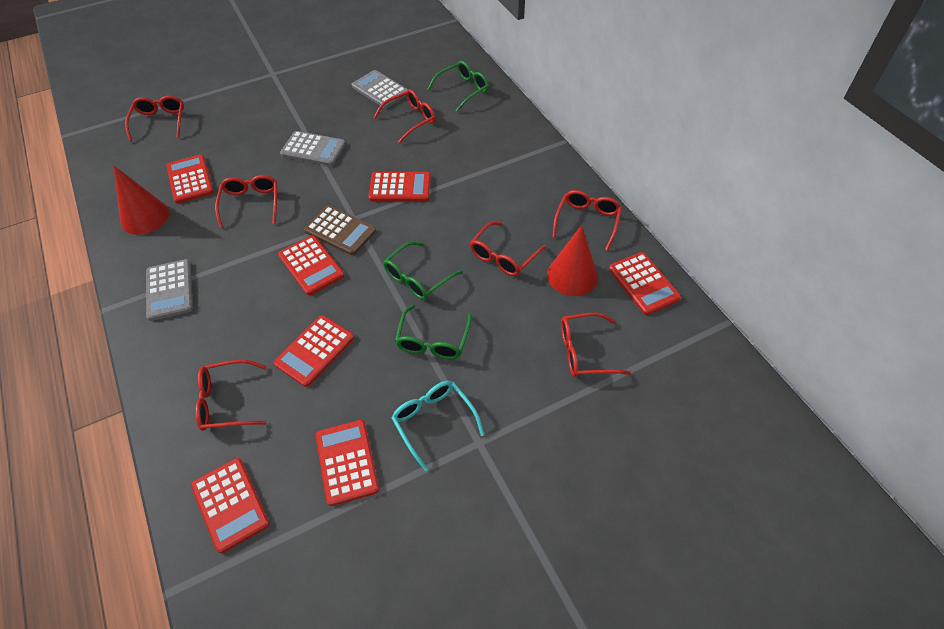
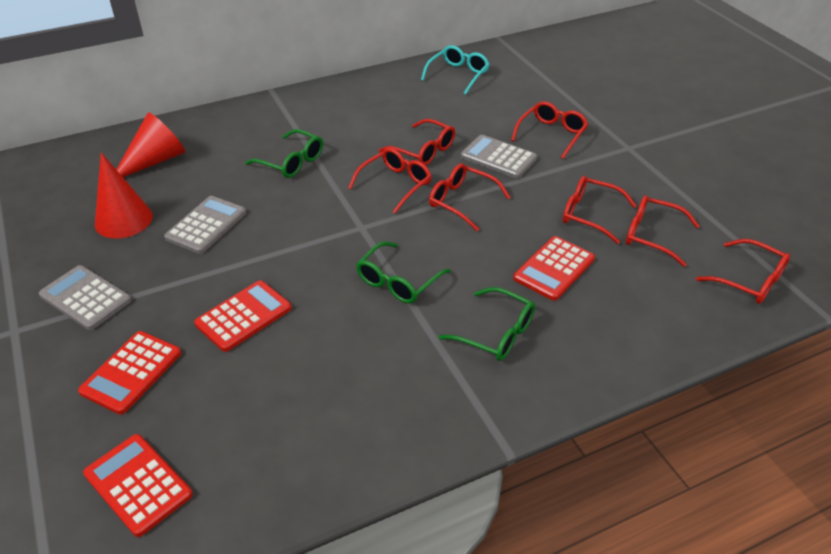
brown calculator: 1 -> 0
red calculator: 7 -> 4

